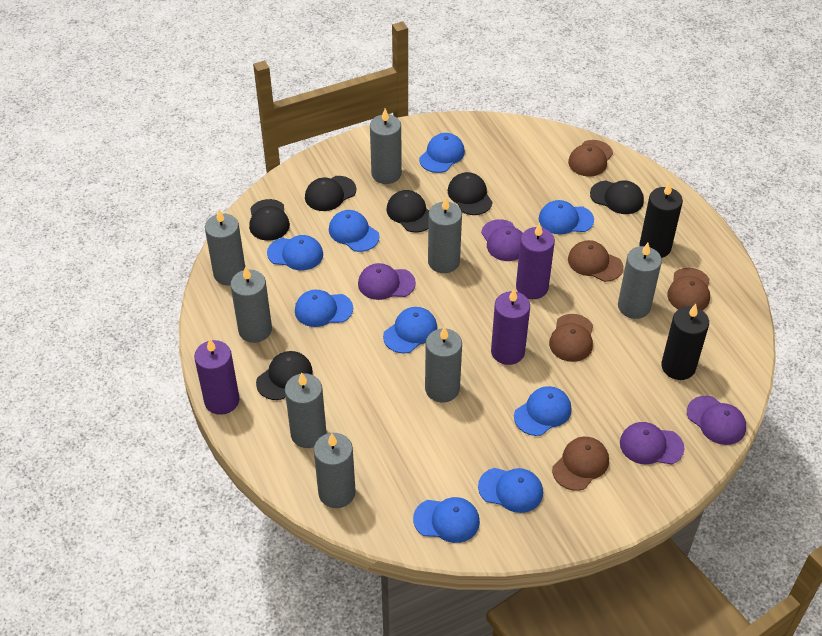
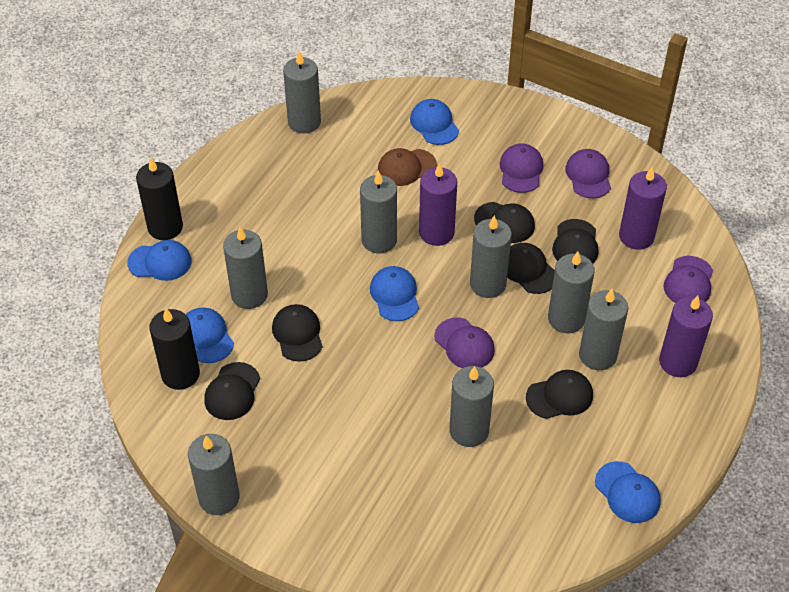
blue cap: 9 -> 5
brown cap: 5 -> 1

